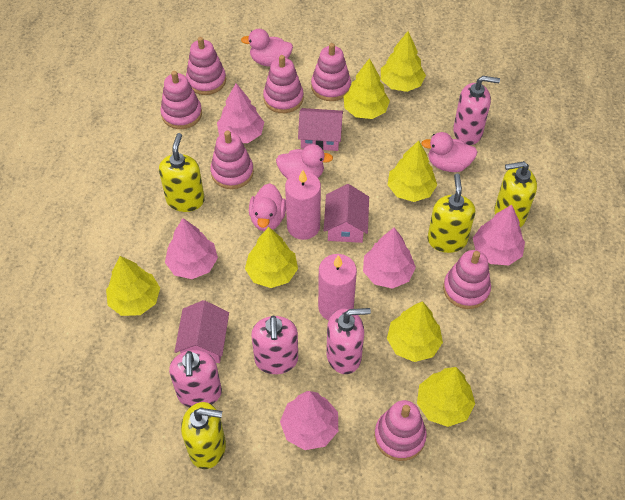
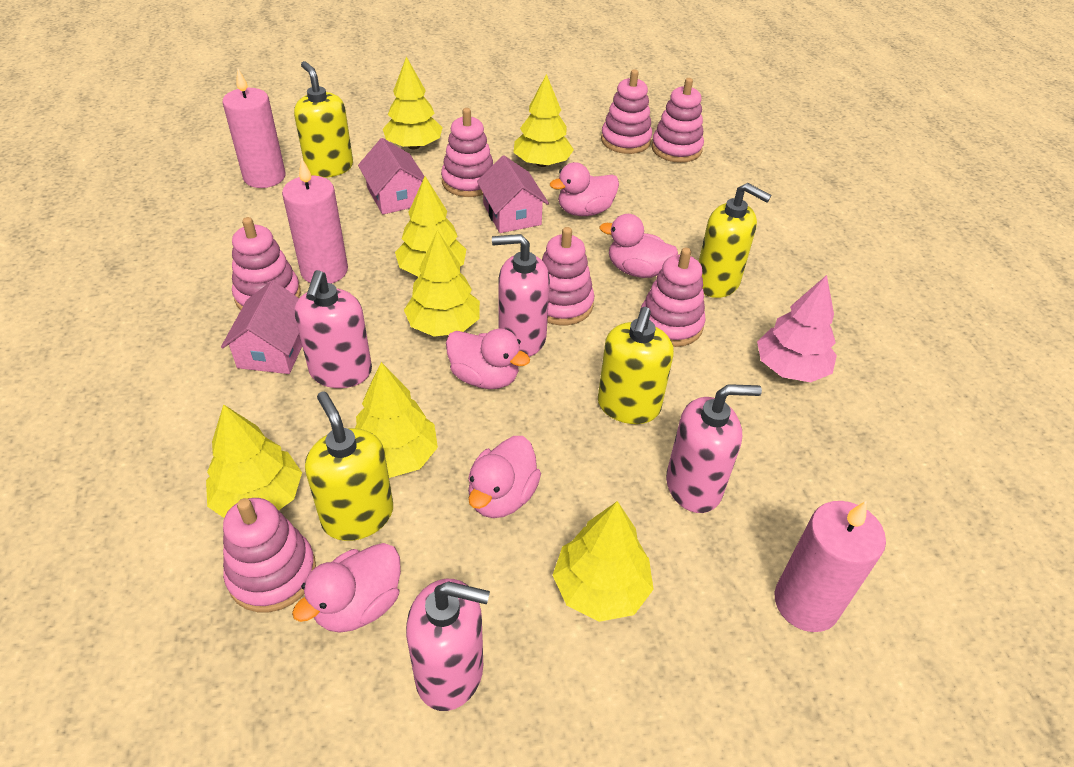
pink candle: 2 -> 3
pink duck: 4 -> 5
pink tree: 5 -> 1

